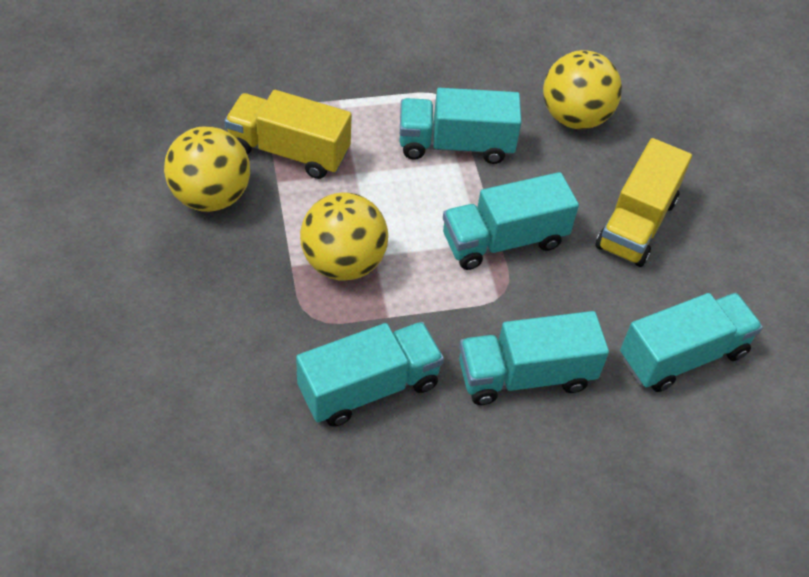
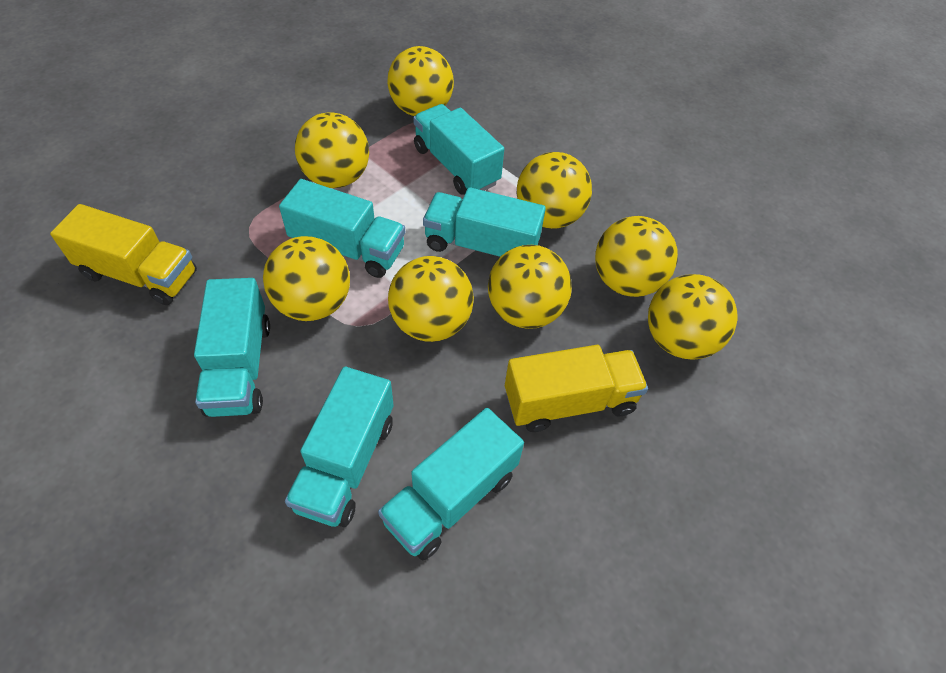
turquoise truck: 5 -> 6
yellow ball: 3 -> 8

